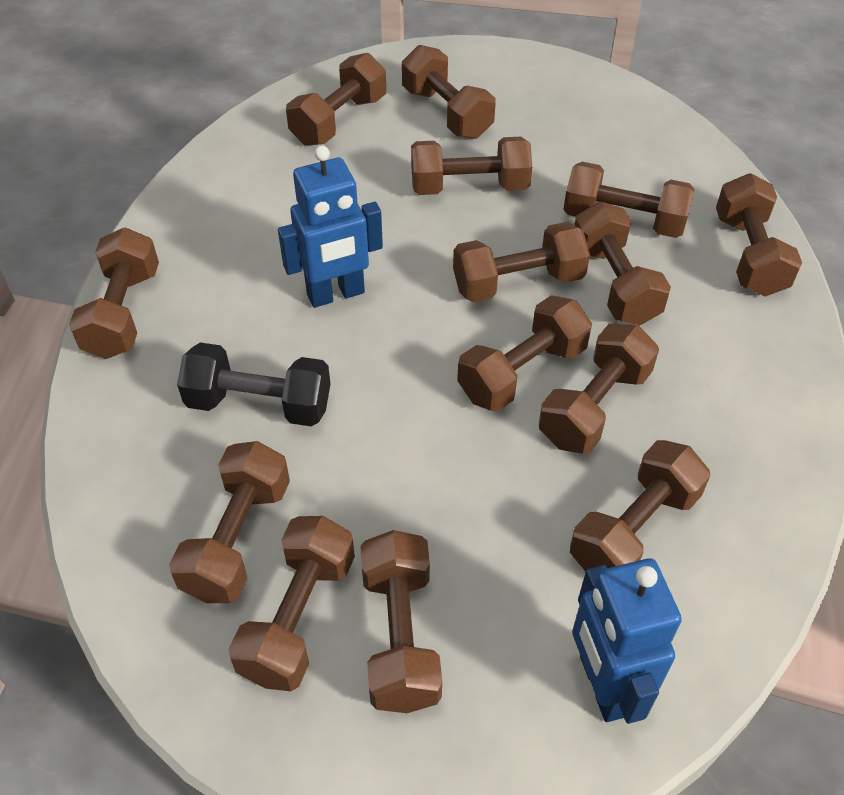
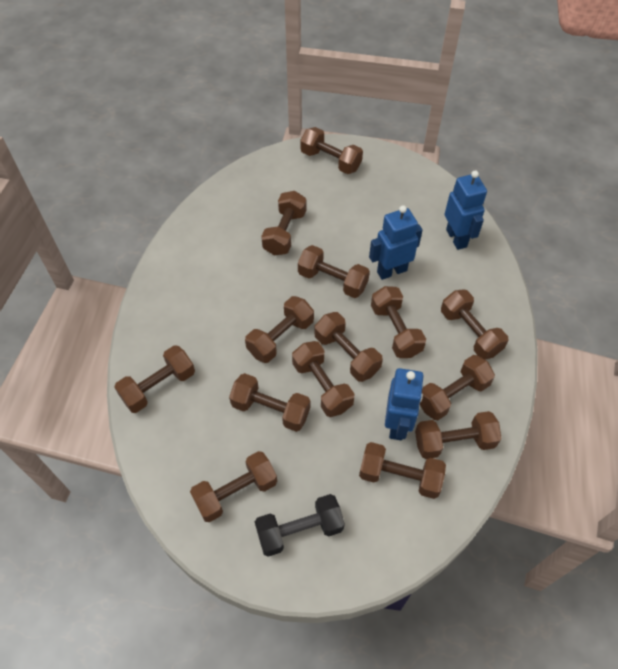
blue robot: 2 -> 3

